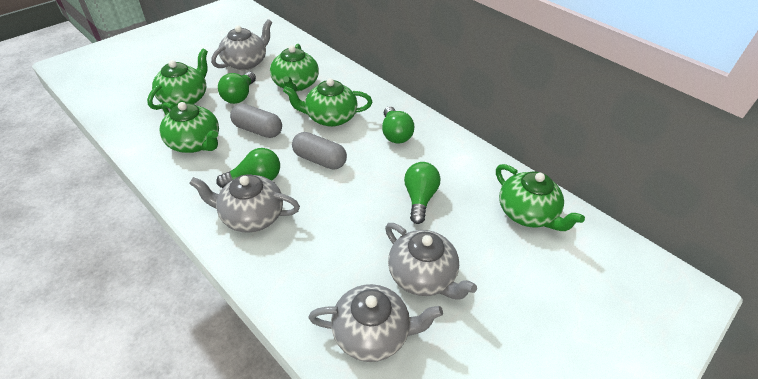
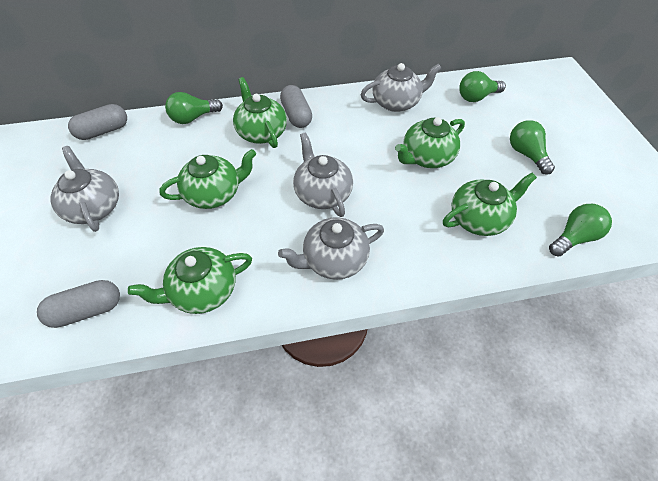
grey capsule: 2 -> 3

